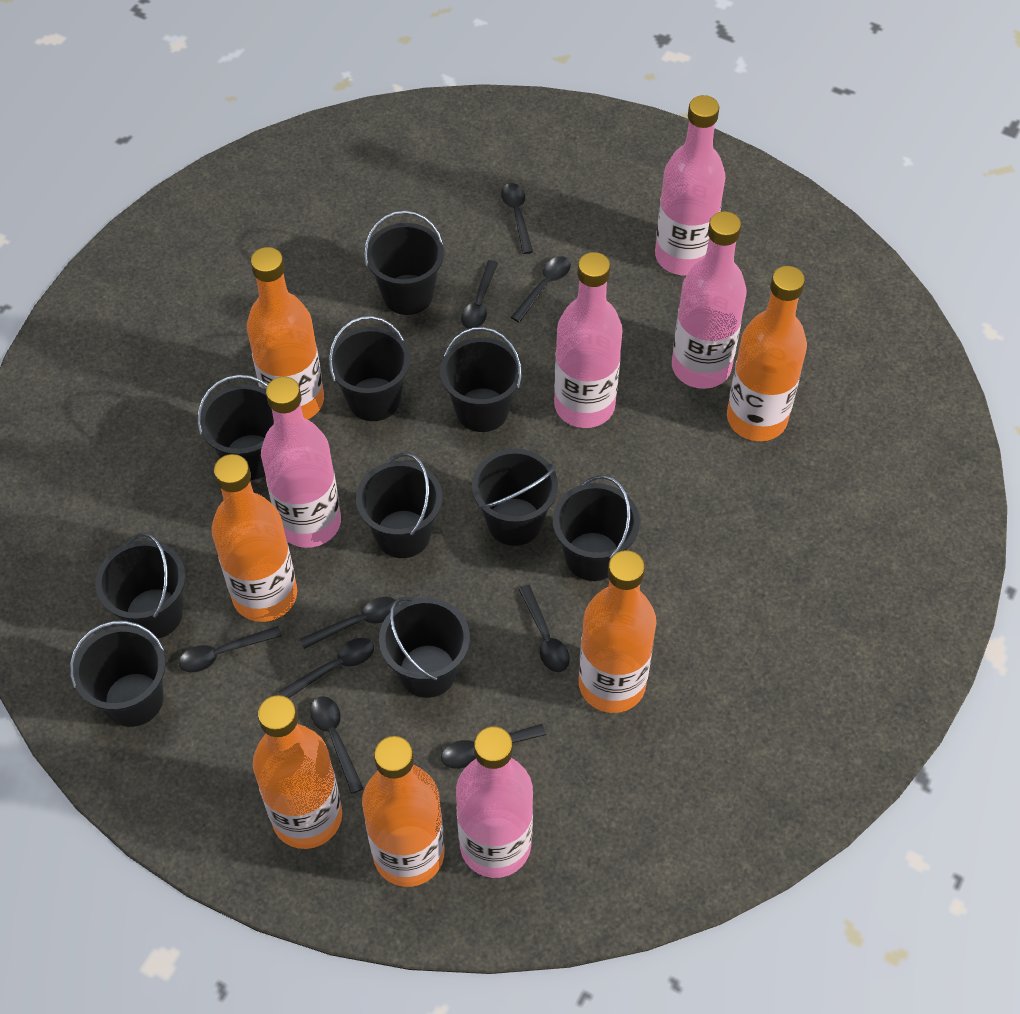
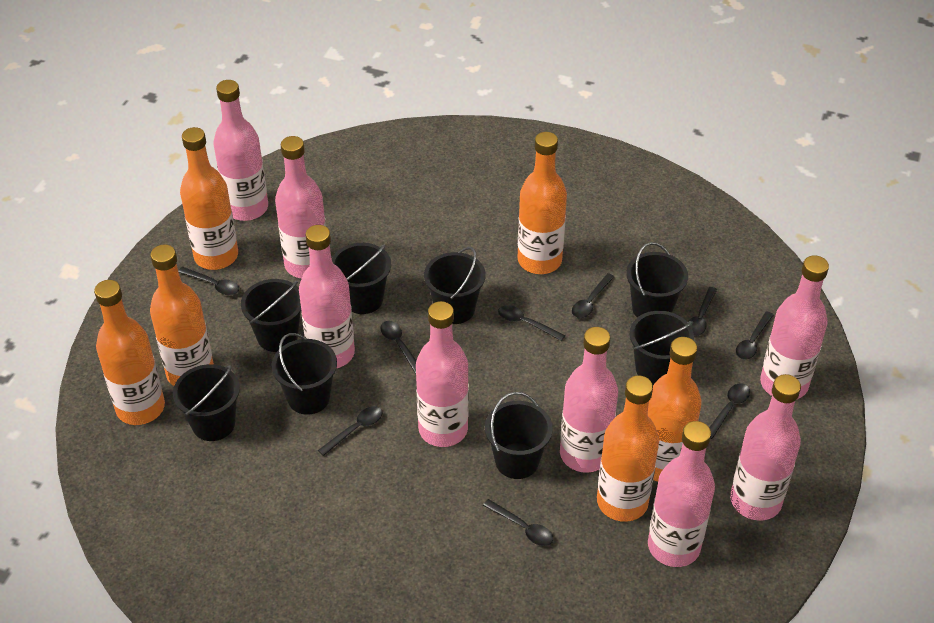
black bucket: 10 -> 8
pink bottle: 5 -> 8

